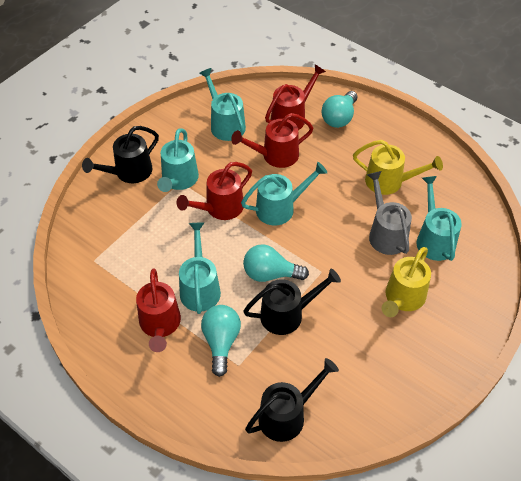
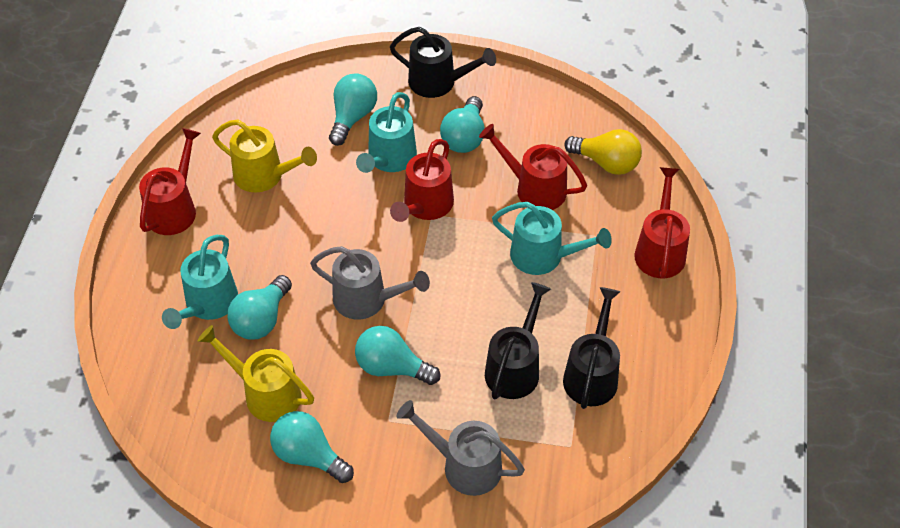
grey watering can: 1 -> 2
turquoise light bulb: 3 -> 5
turquoise watering can: 5 -> 3
yellow light bulb: 0 -> 1

